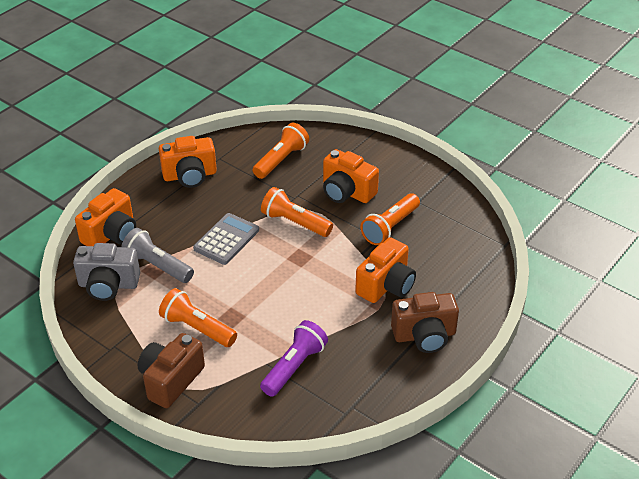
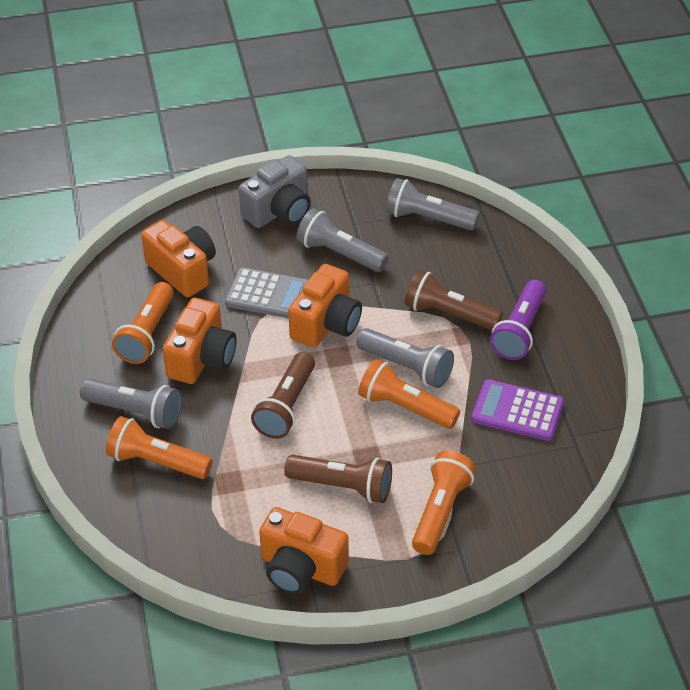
brown camera: 2 -> 0
brown flashlight: 0 -> 3
grey flashlight: 1 -> 4
purple calculator: 0 -> 1

